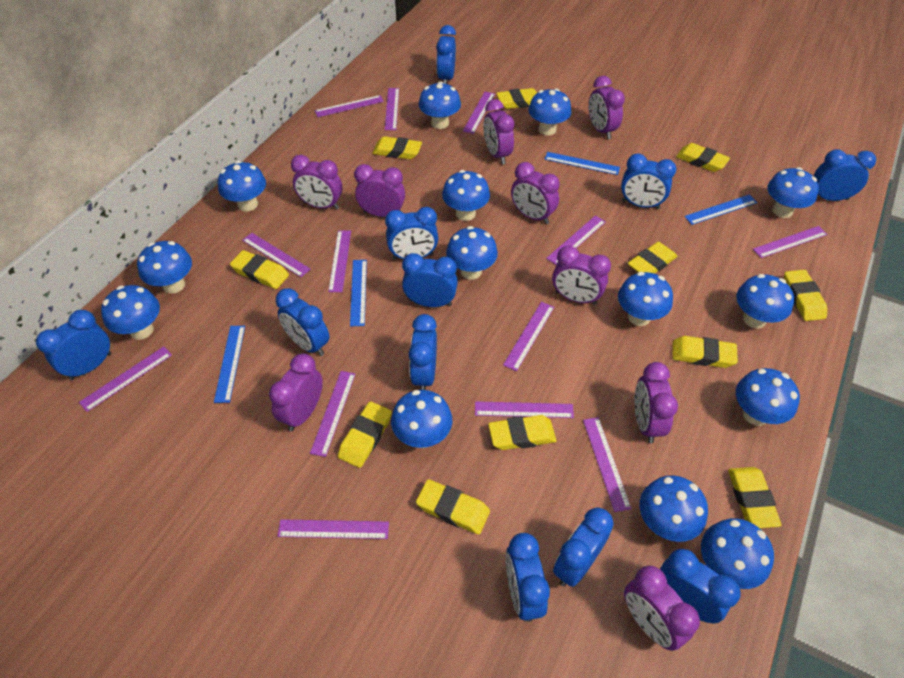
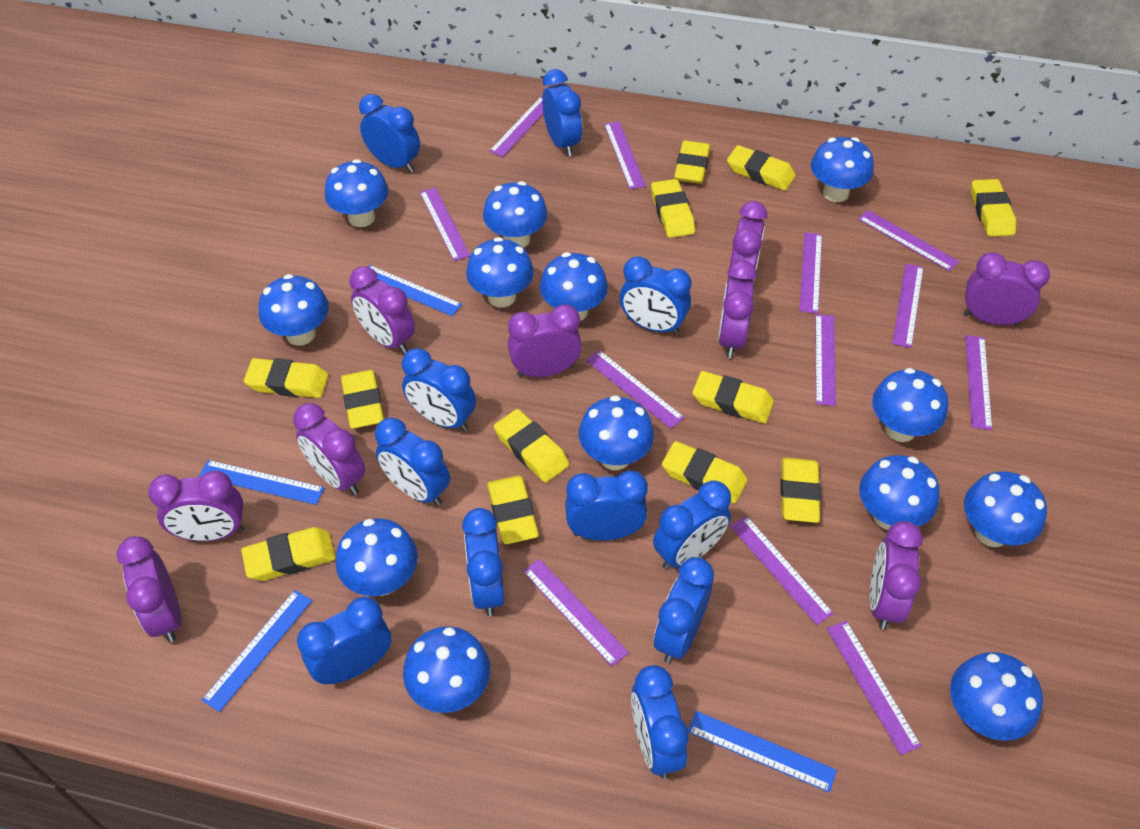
blue mushroom: 14 -> 13
purple ruler: 13 -> 12
yellow eraser: 11 -> 12

